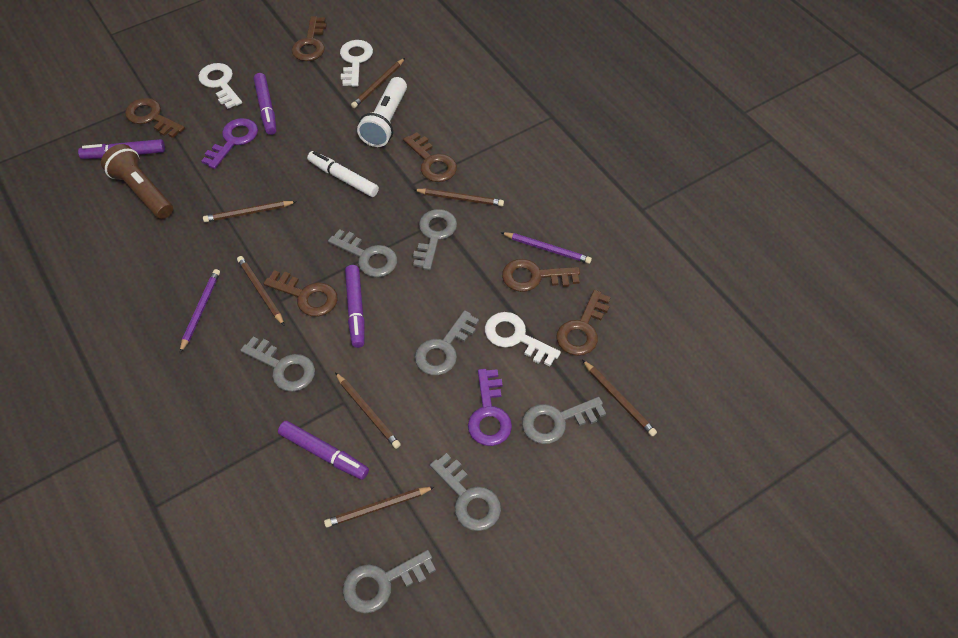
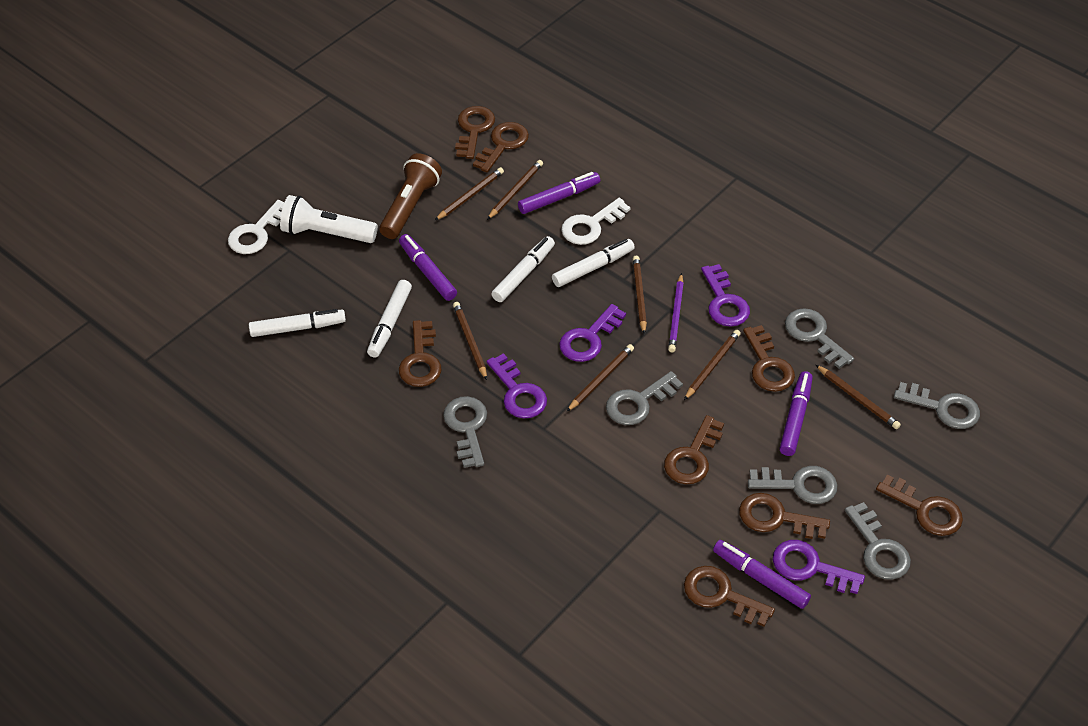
brown key: 6 -> 8
grey key: 7 -> 6
purple key: 2 -> 4
purple pencil: 2 -> 1
white key: 3 -> 2
white marker: 1 -> 4

